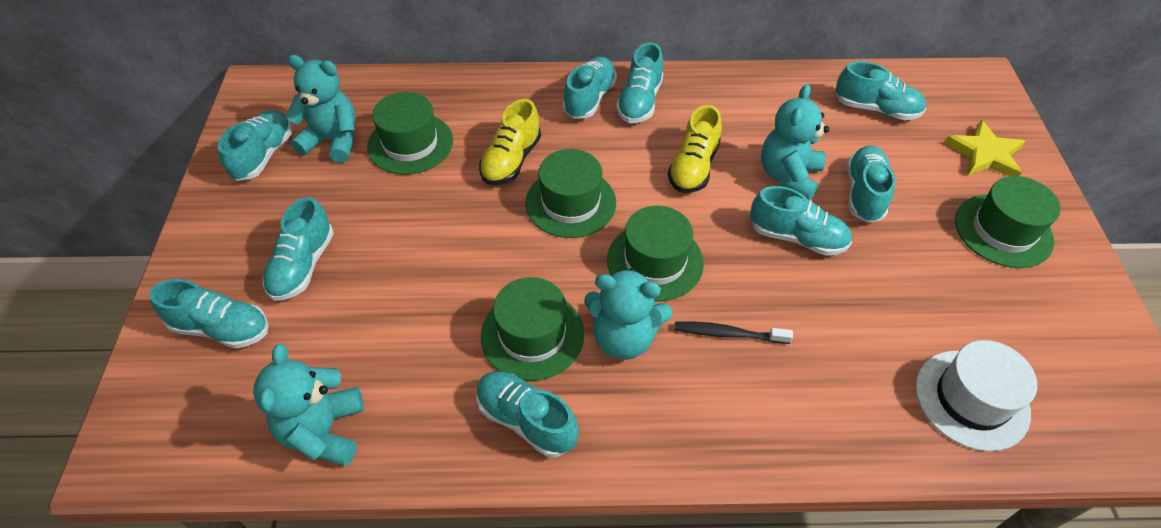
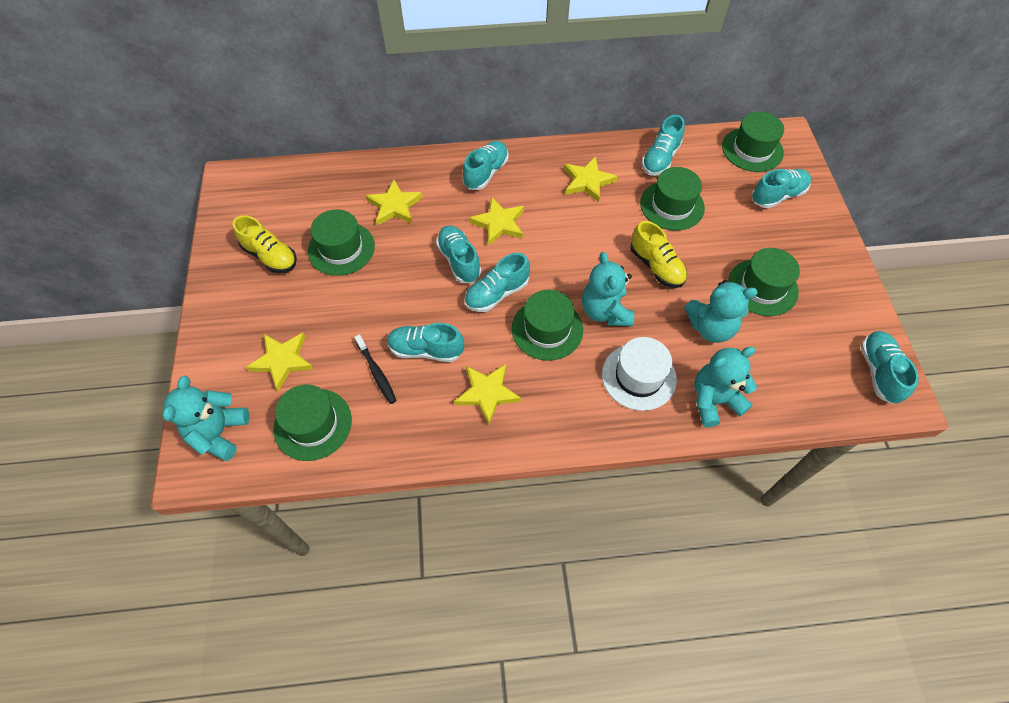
green hat: 5 -> 6
turquoise shoe: 9 -> 7
yellow star: 1 -> 5

